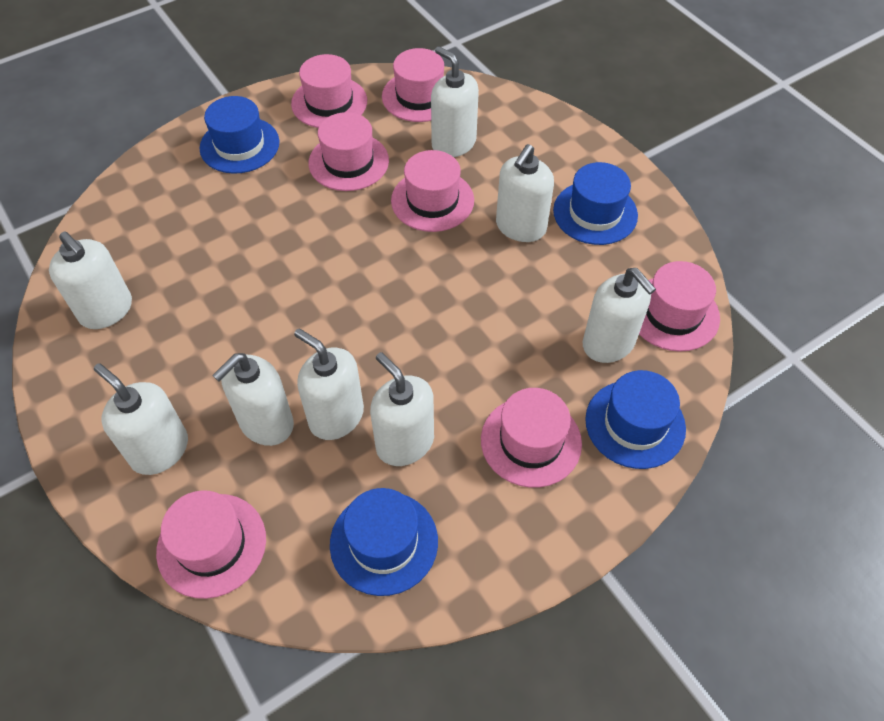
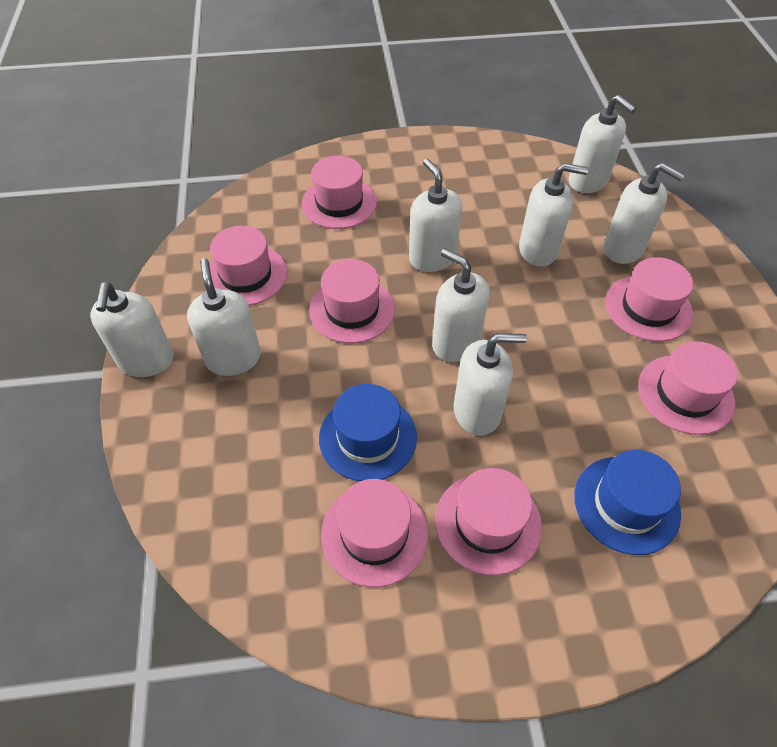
blue hat: 4 -> 2

